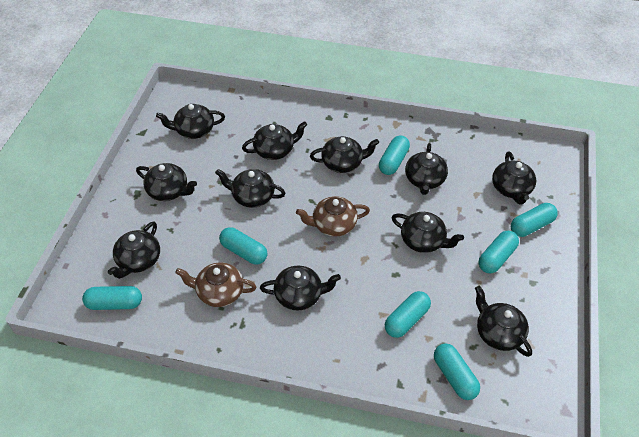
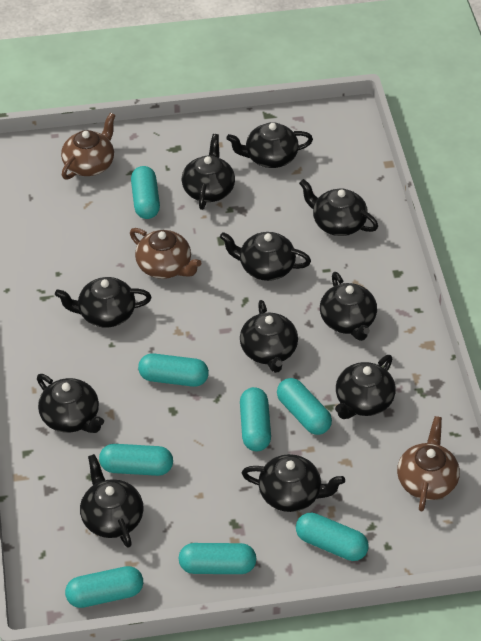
brown teapot: 2 -> 3
turquoise capsule: 7 -> 8

